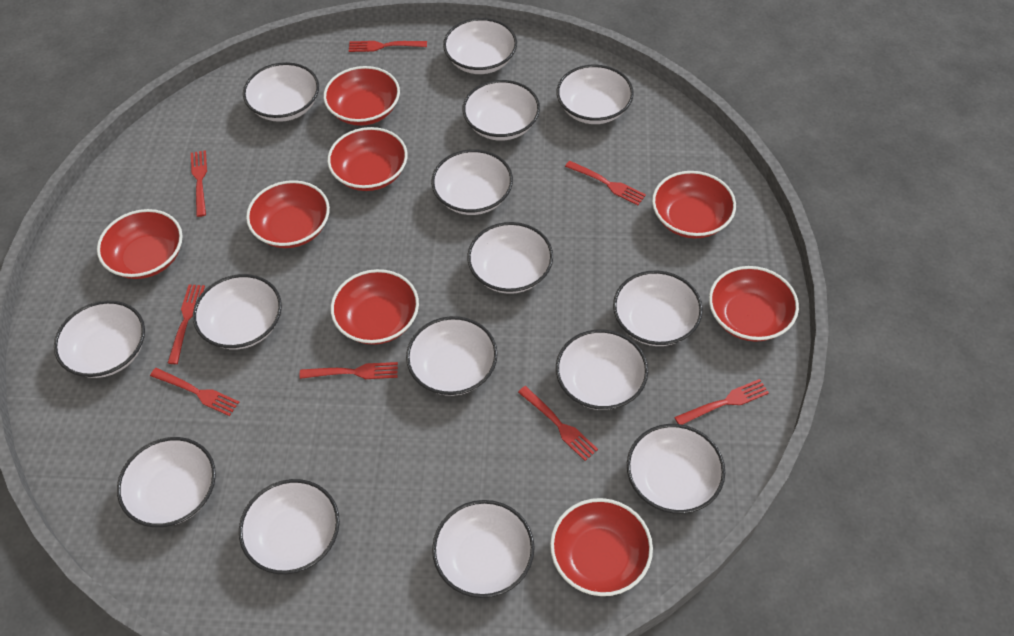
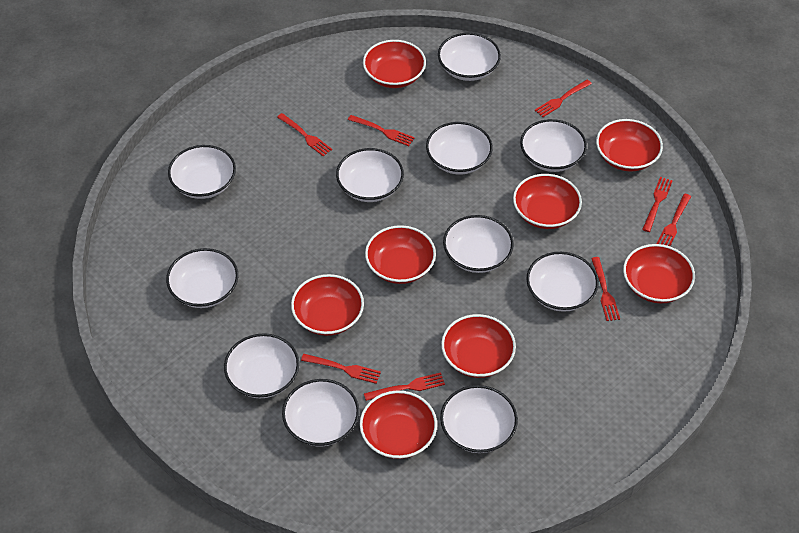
white bowl: 15 -> 11

